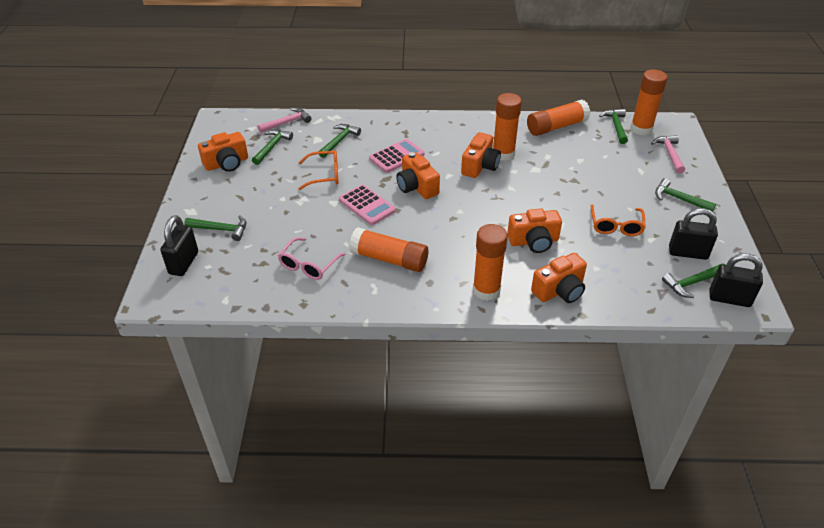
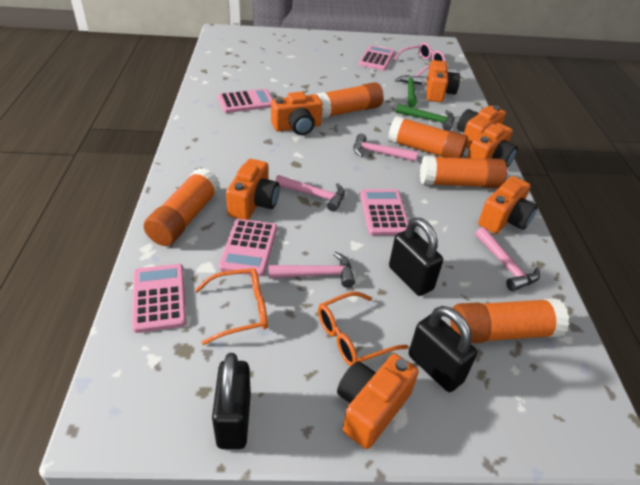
green hammer: 6 -> 2
orange camera: 5 -> 7
pink calculator: 2 -> 5
pink hammer: 2 -> 4

